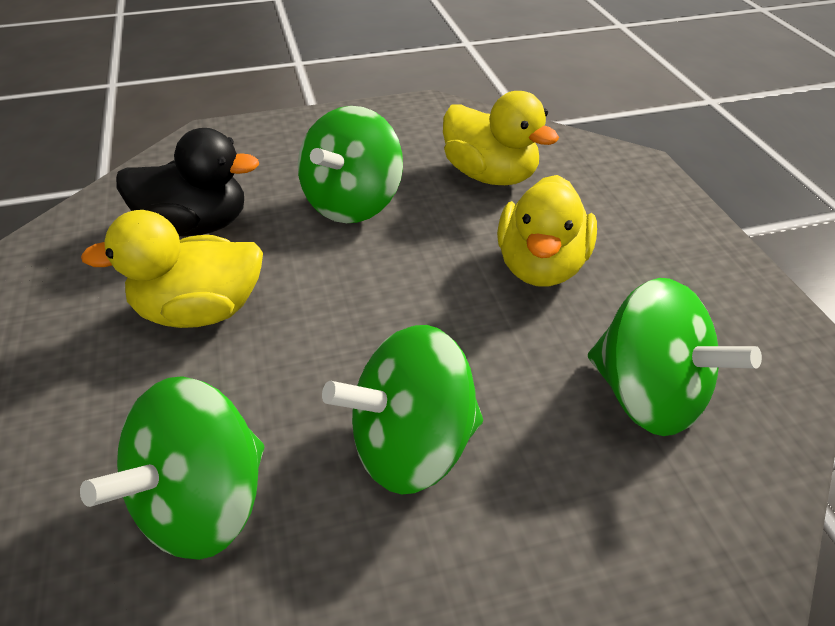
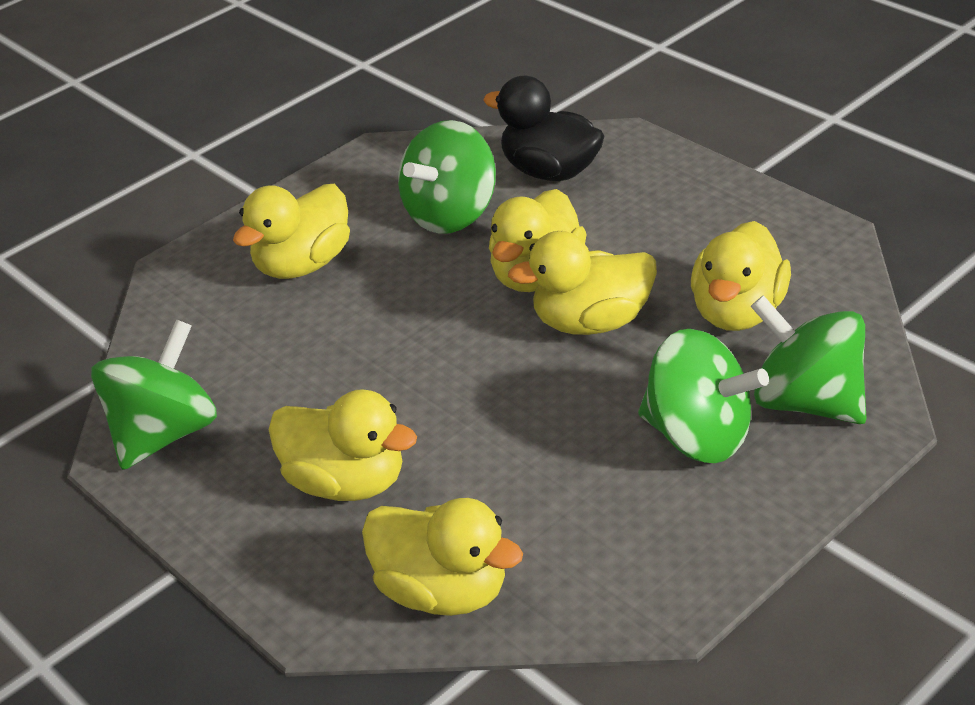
yellow duck: 3 -> 6

